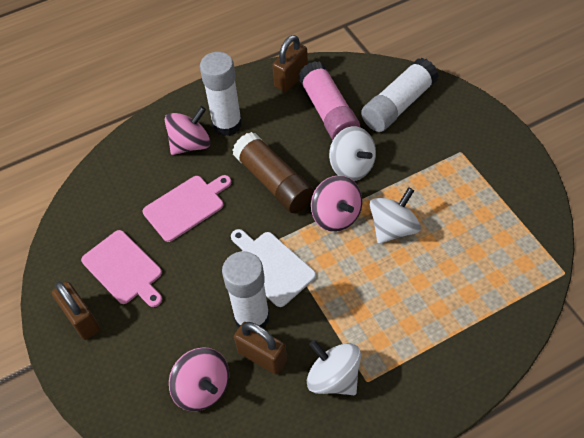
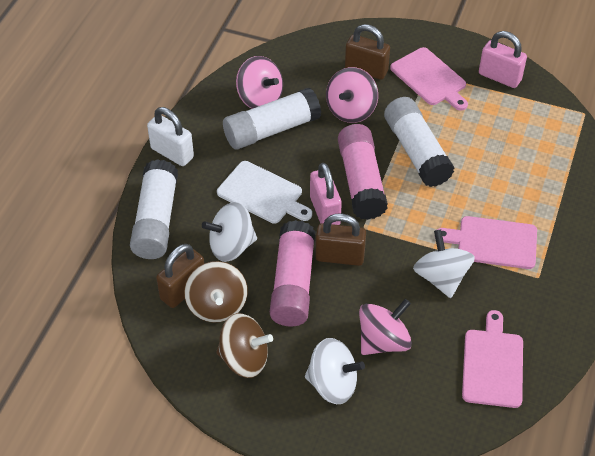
brown glue stick: 1 -> 0
brown spinning top: 0 -> 2
pink cutting board: 2 -> 3
pink glue stick: 1 -> 2
pink padlock: 0 -> 2
white padlock: 0 -> 1

